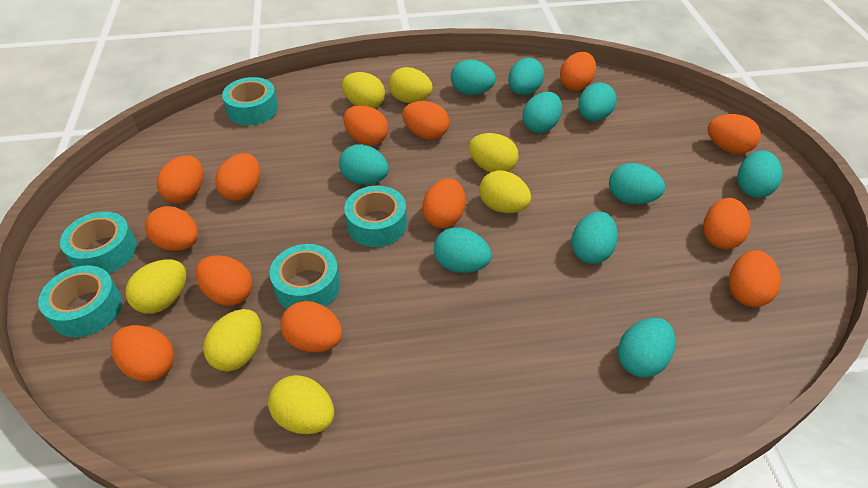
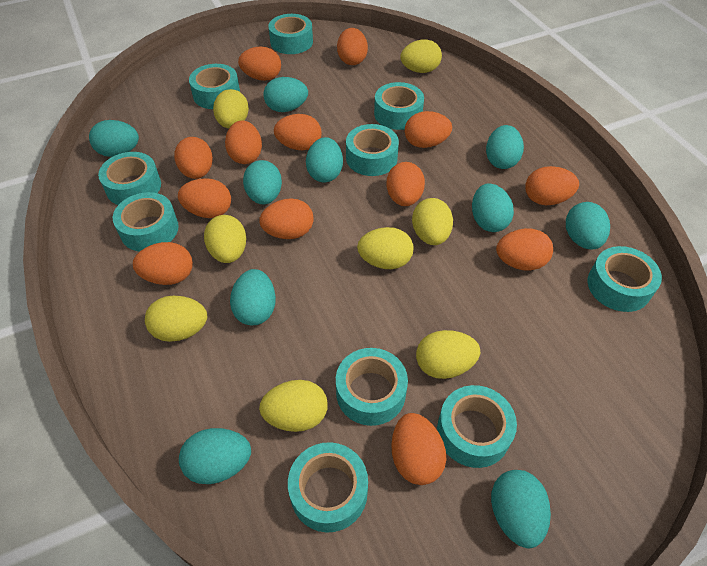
turquoise tape: 5 -> 10
yellow egg: 7 -> 8

